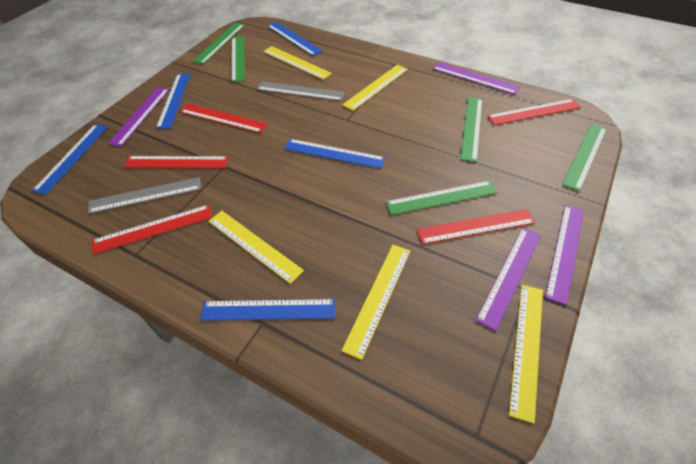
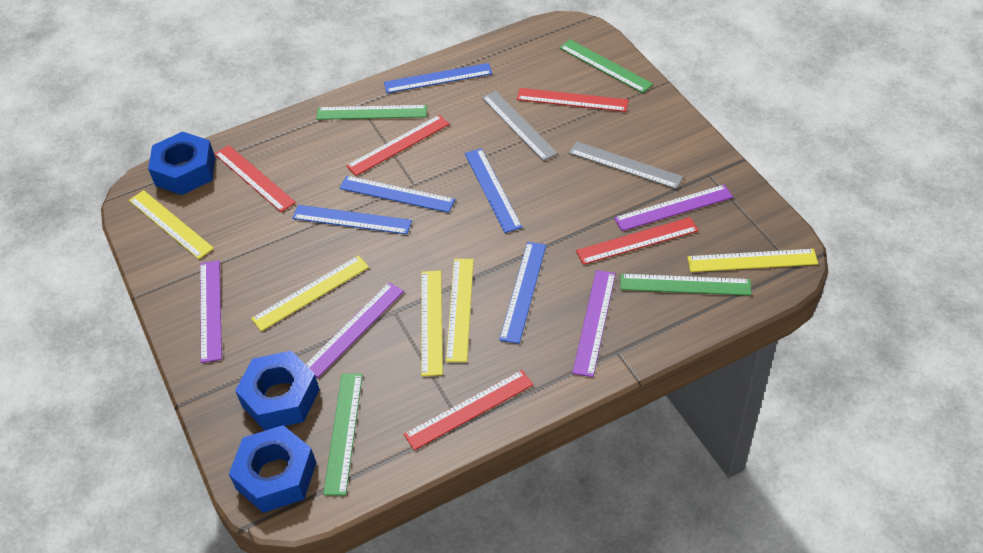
blue nut: 0 -> 3
green ruler: 5 -> 4

